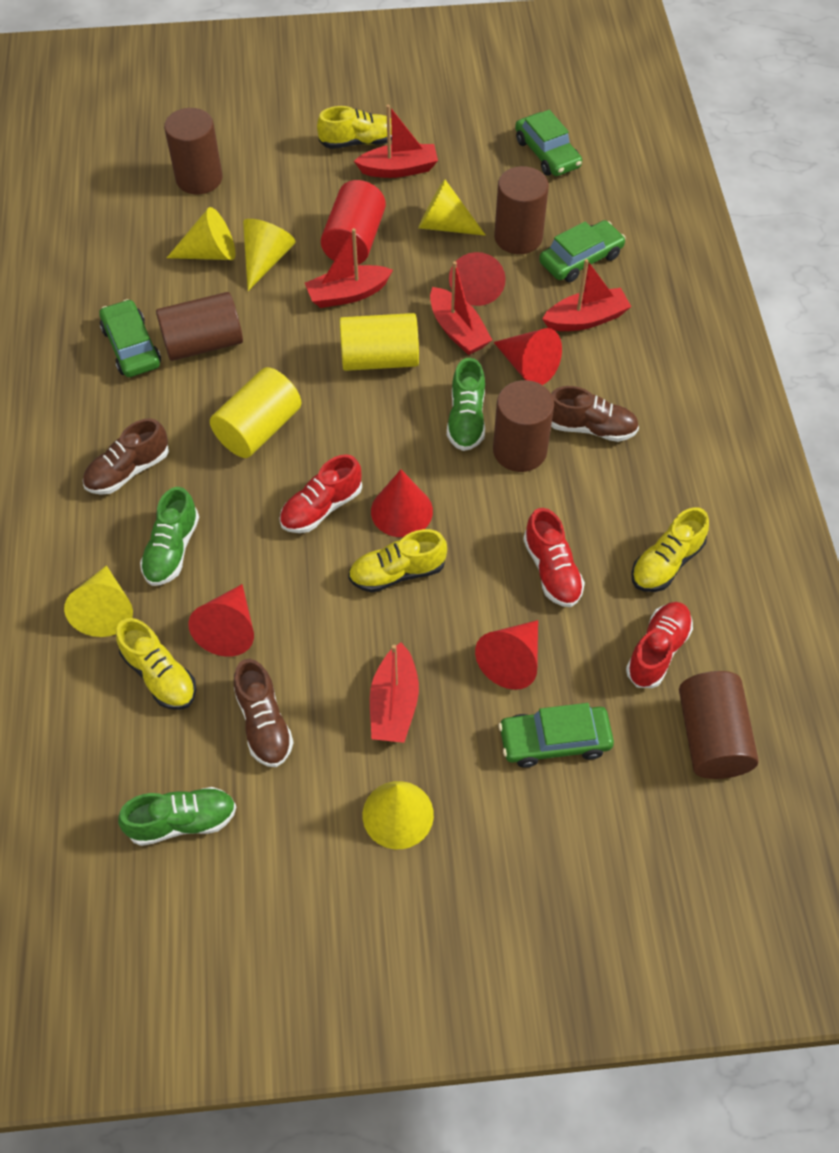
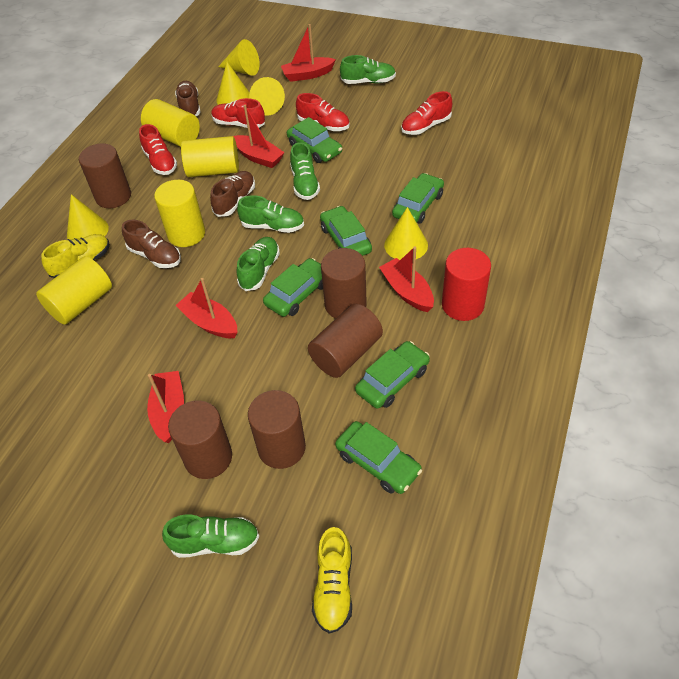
green car: 4 -> 6
green shoe: 3 -> 5
red cone: 5 -> 0
red shoe: 3 -> 4
yellow cylinder: 2 -> 4
yellow shoe: 4 -> 2

